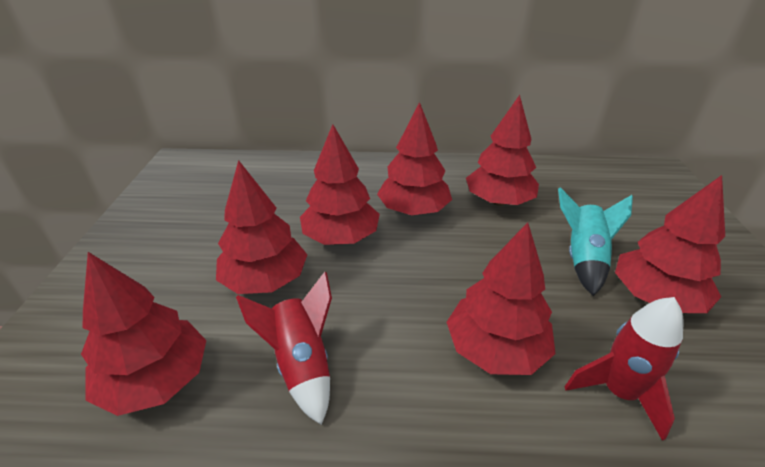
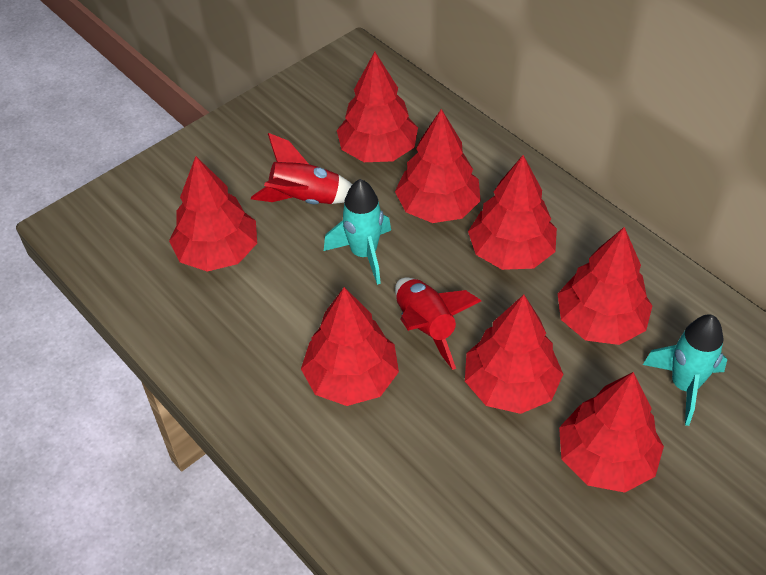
red tree: 7 -> 8
turquoise rocket: 1 -> 2

